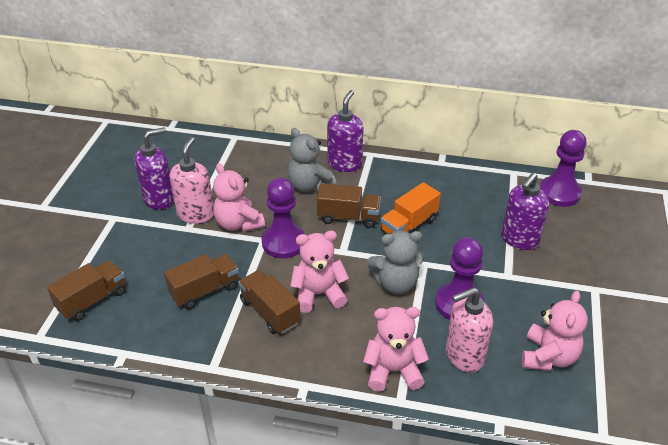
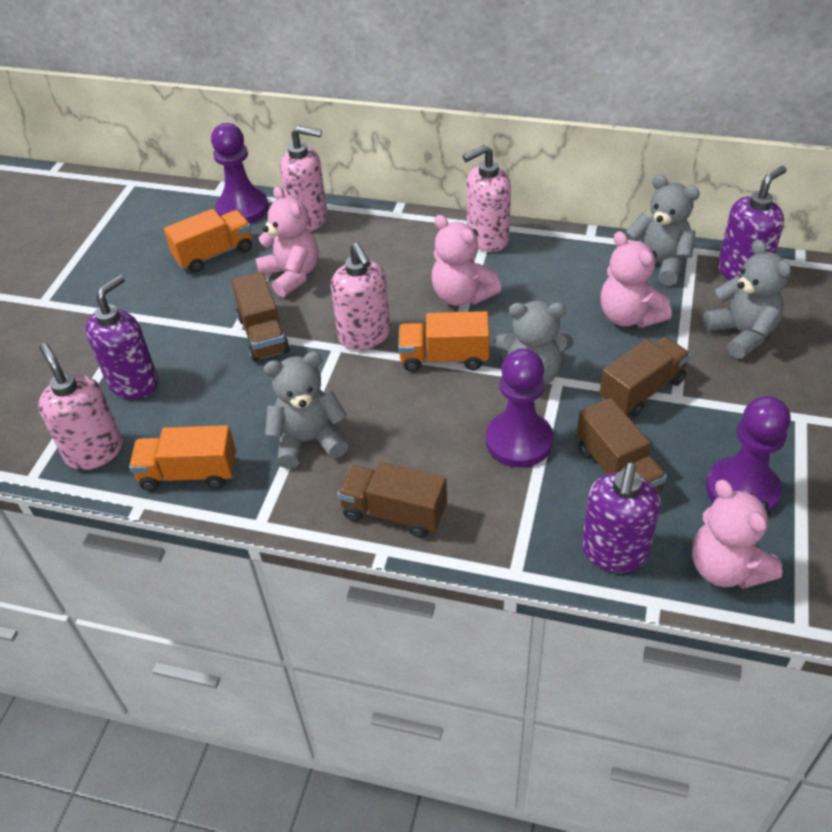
grey teddy bear: 2 -> 4
orange truck: 1 -> 3
pink soap dispenser: 2 -> 4

